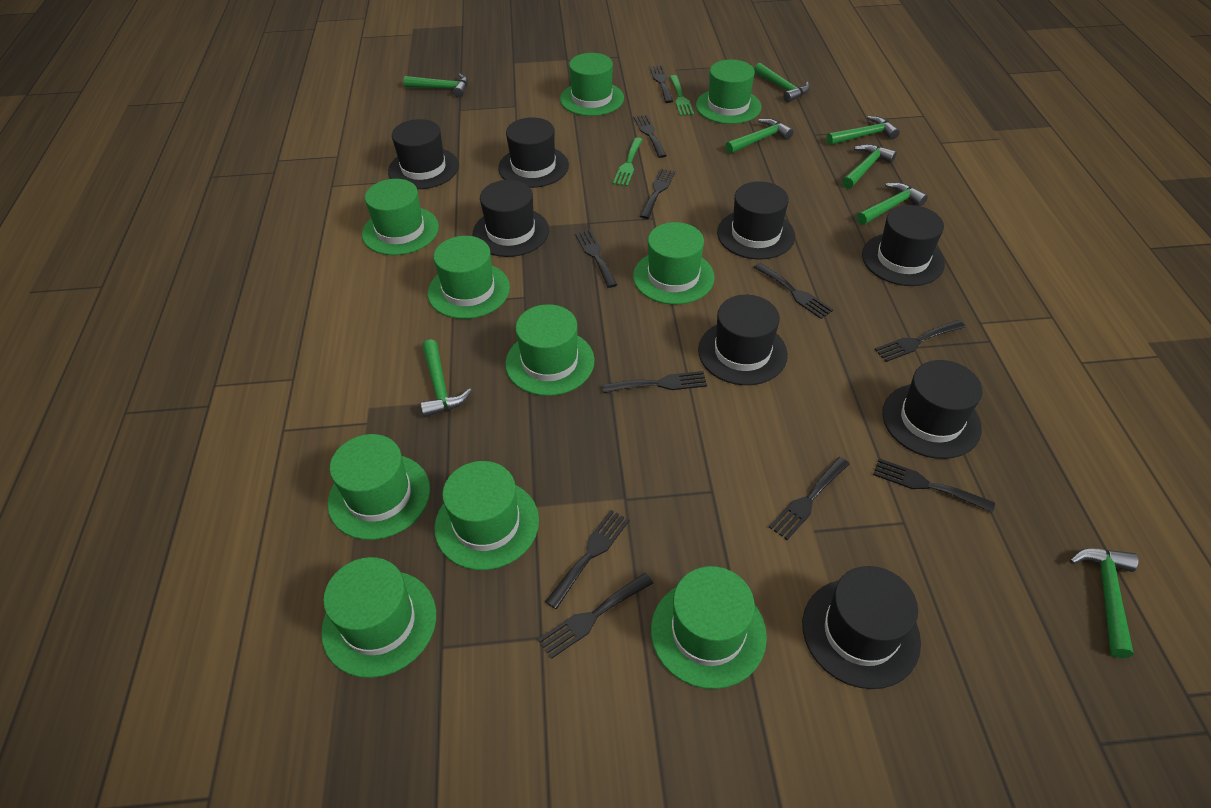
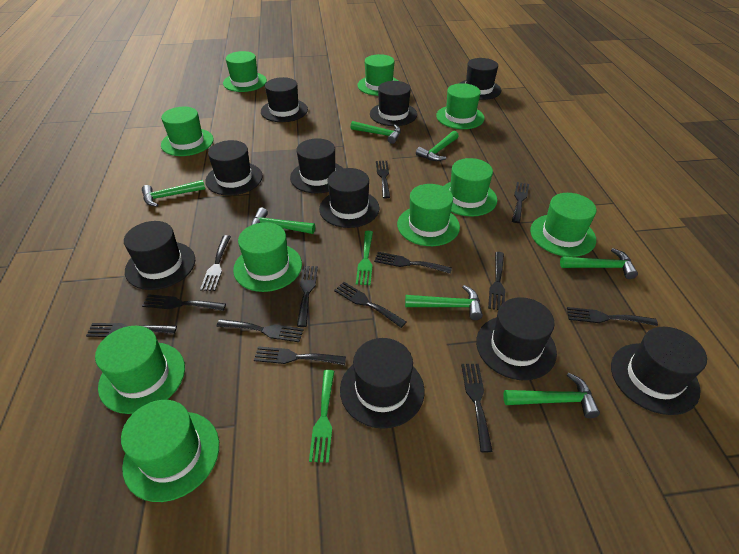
black fork: 11 -> 13
black hat: 8 -> 10
green hammer: 8 -> 7

